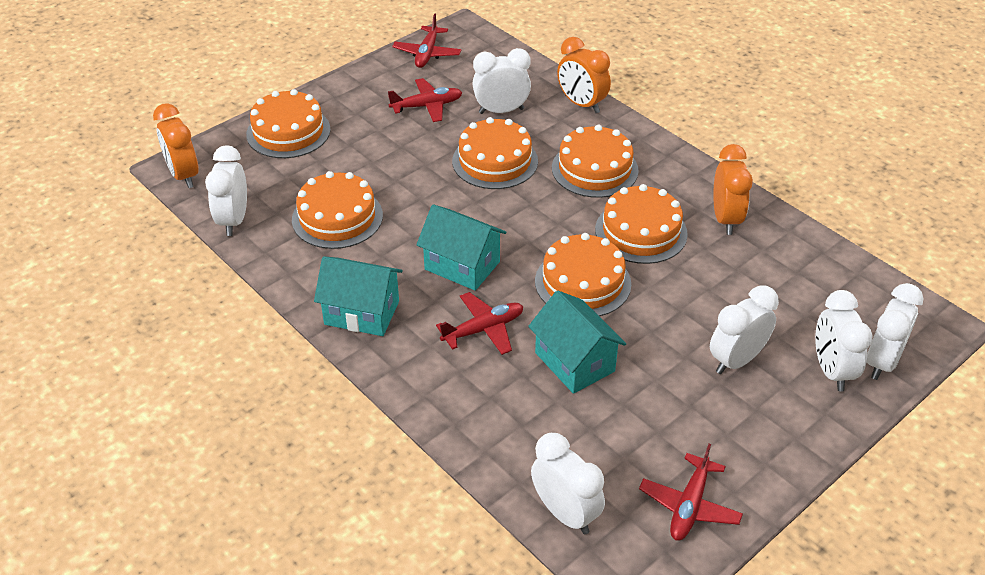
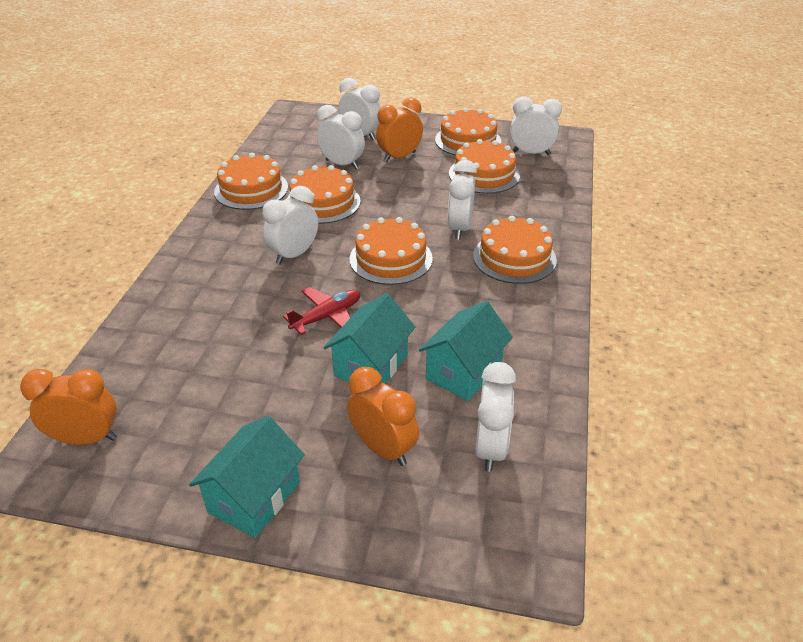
red plane: 4 -> 1

